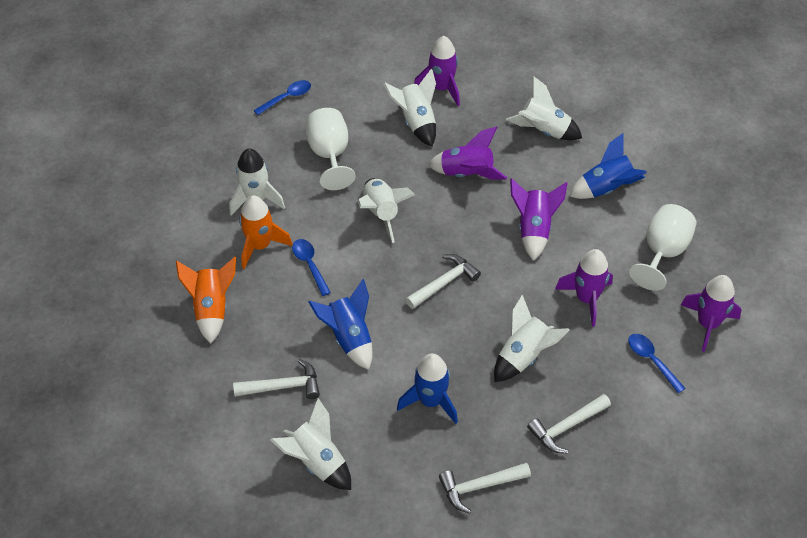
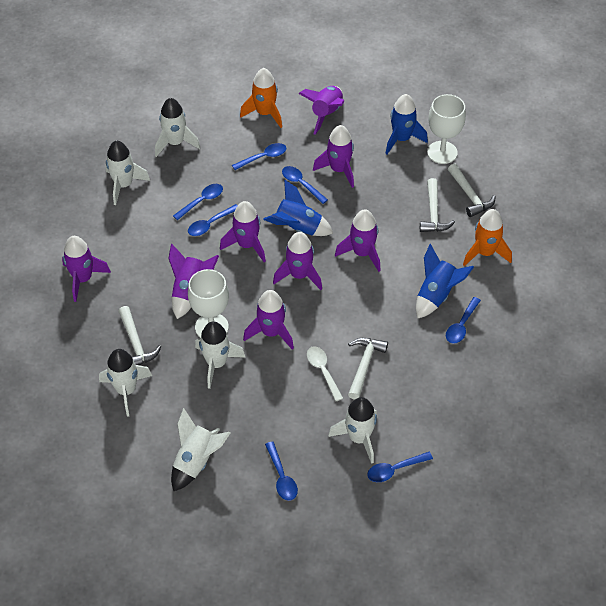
blue spoon: 3 -> 7
purple rocket: 5 -> 8
white spoon: 0 -> 1

